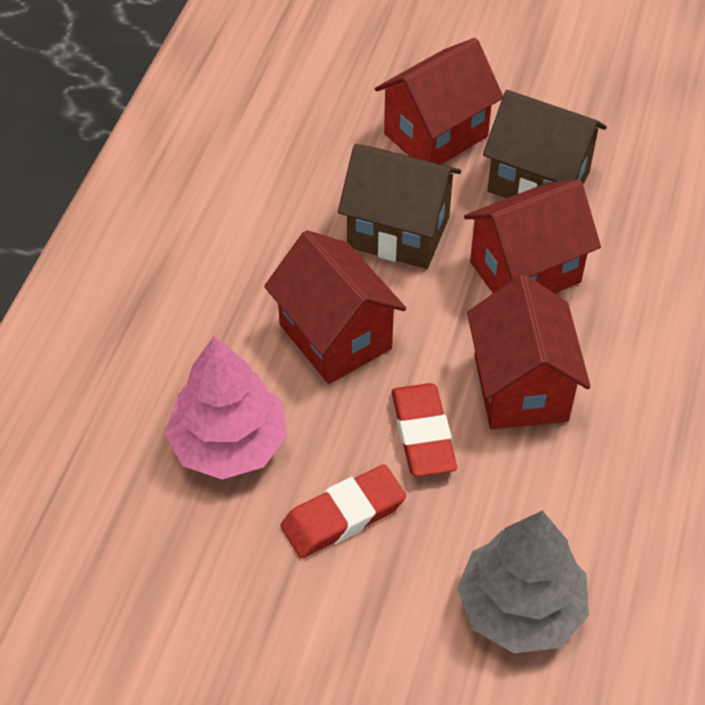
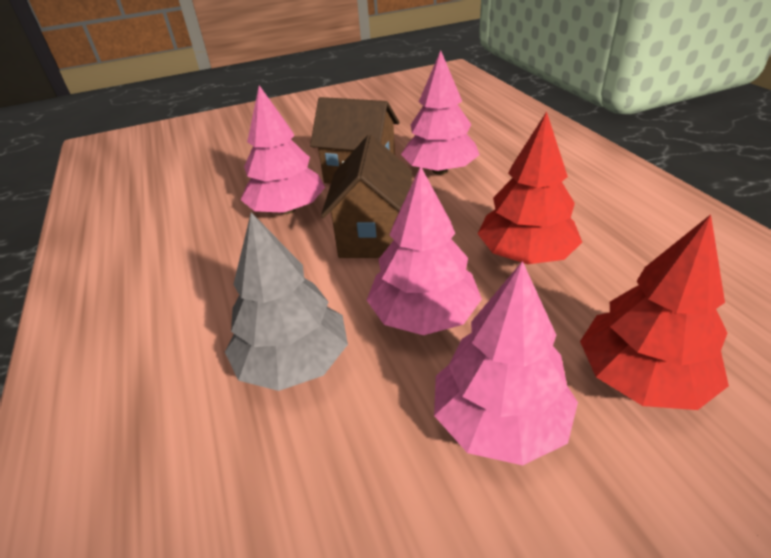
pink tree: 1 -> 4
red eraser: 2 -> 0
red house: 4 -> 0
red tree: 0 -> 2

